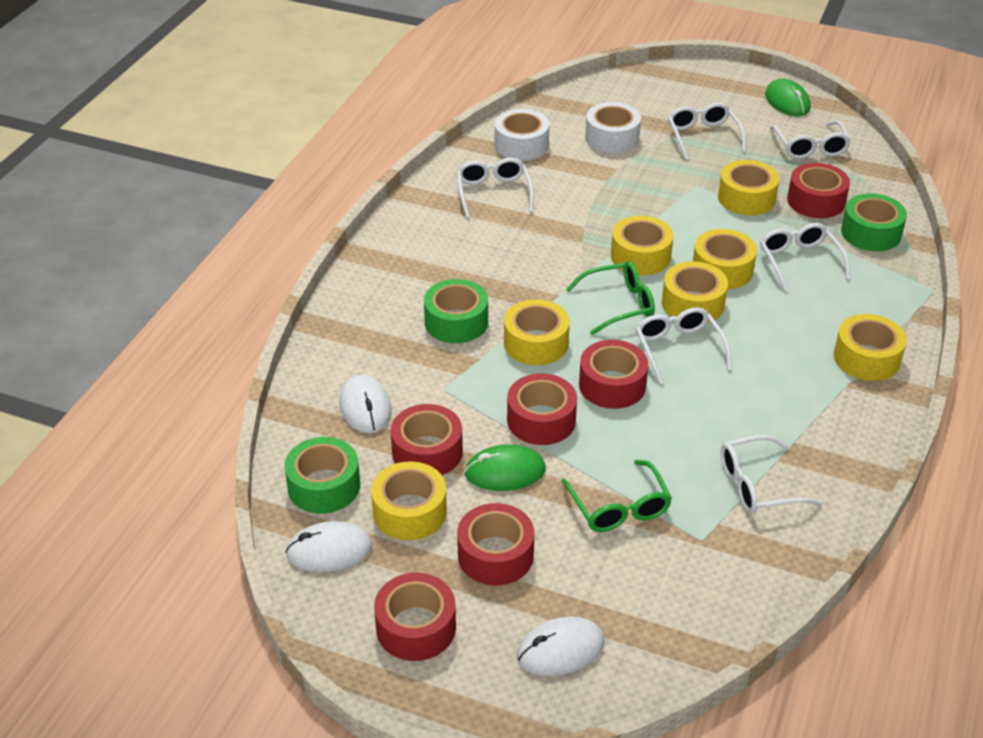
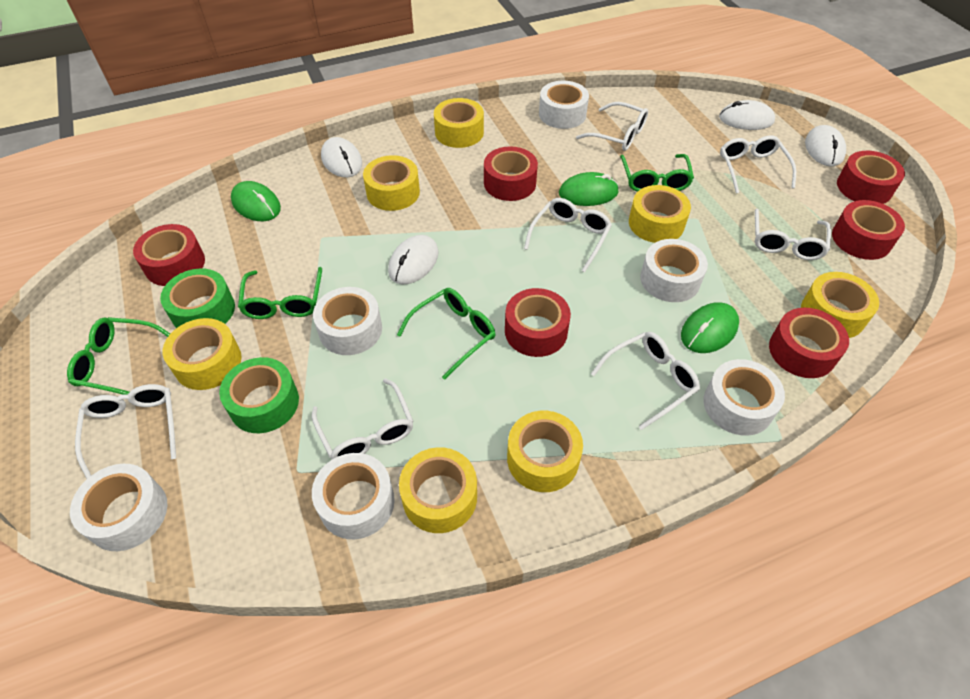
green glasses: 2 -> 4
green mouse: 2 -> 3
green tape: 3 -> 2
white glasses: 6 -> 7
white mouse: 3 -> 4
white tape: 2 -> 6

